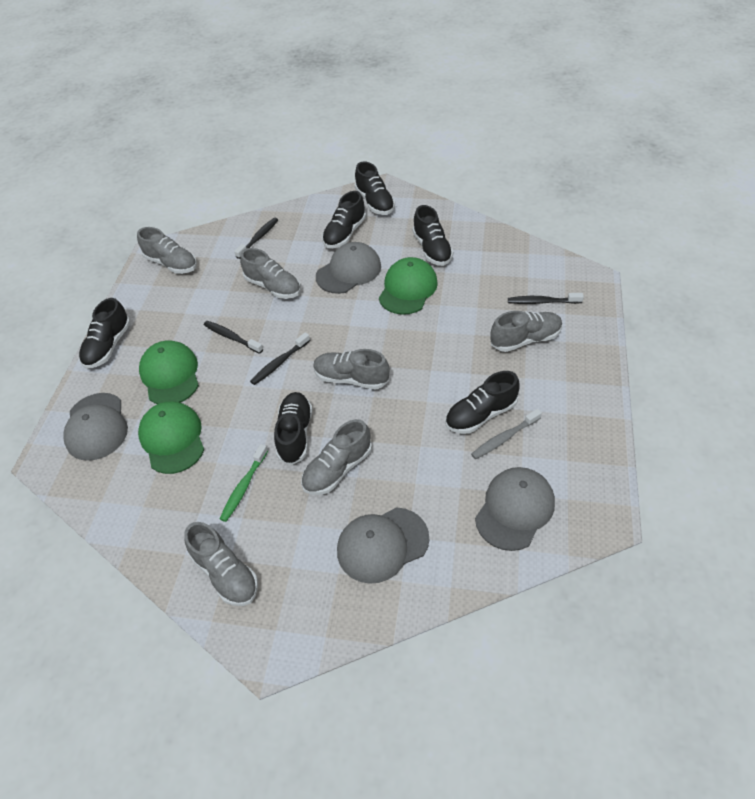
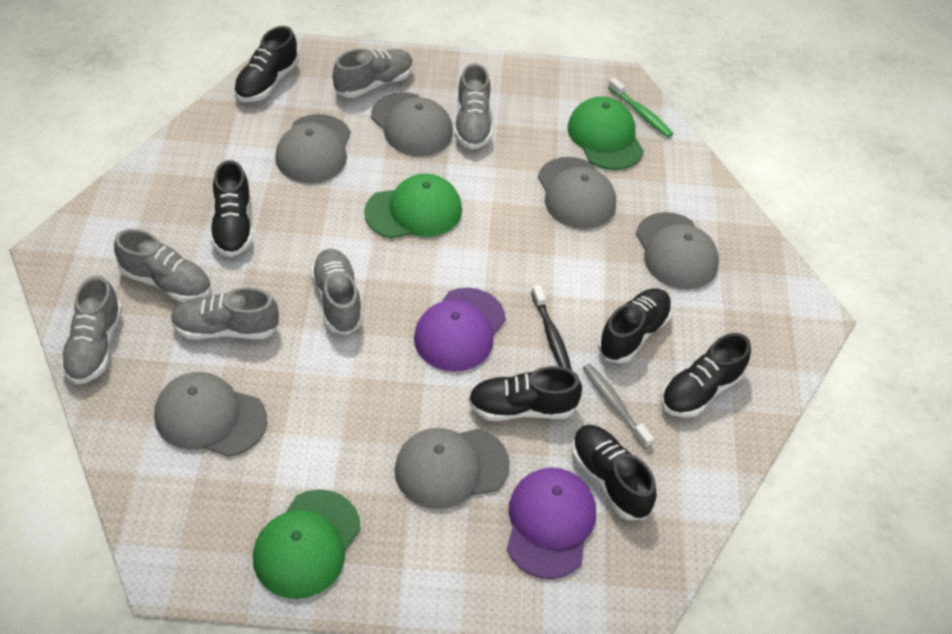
black toothbrush: 4 -> 1
grey cap: 4 -> 6
purple cap: 0 -> 2

